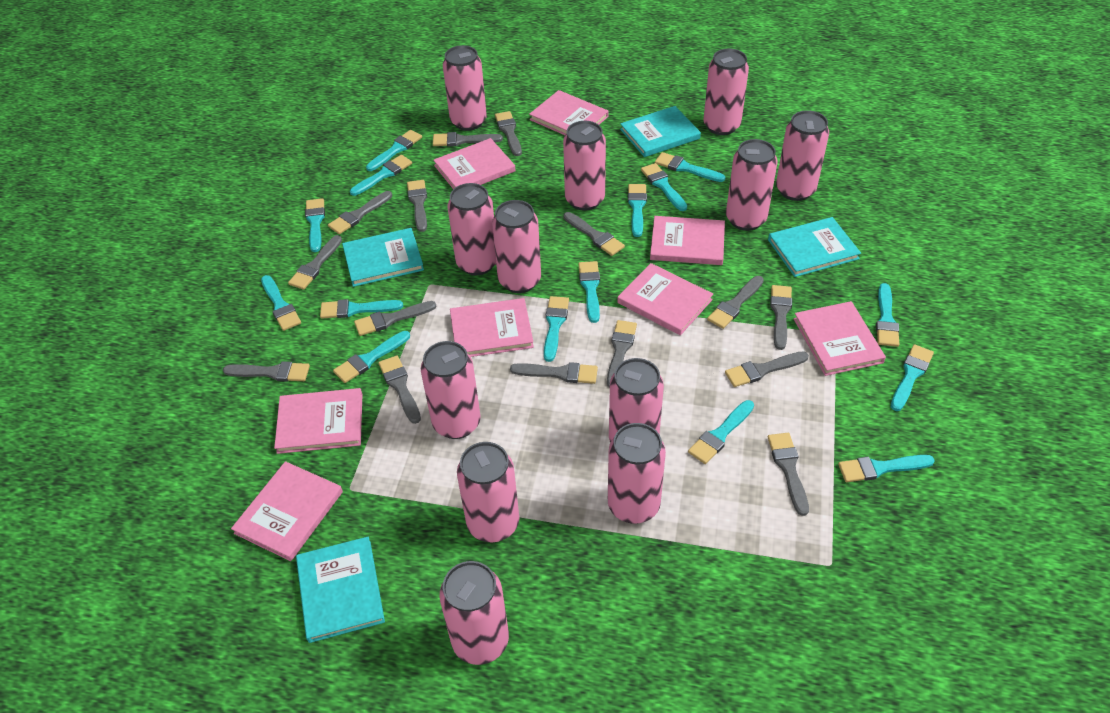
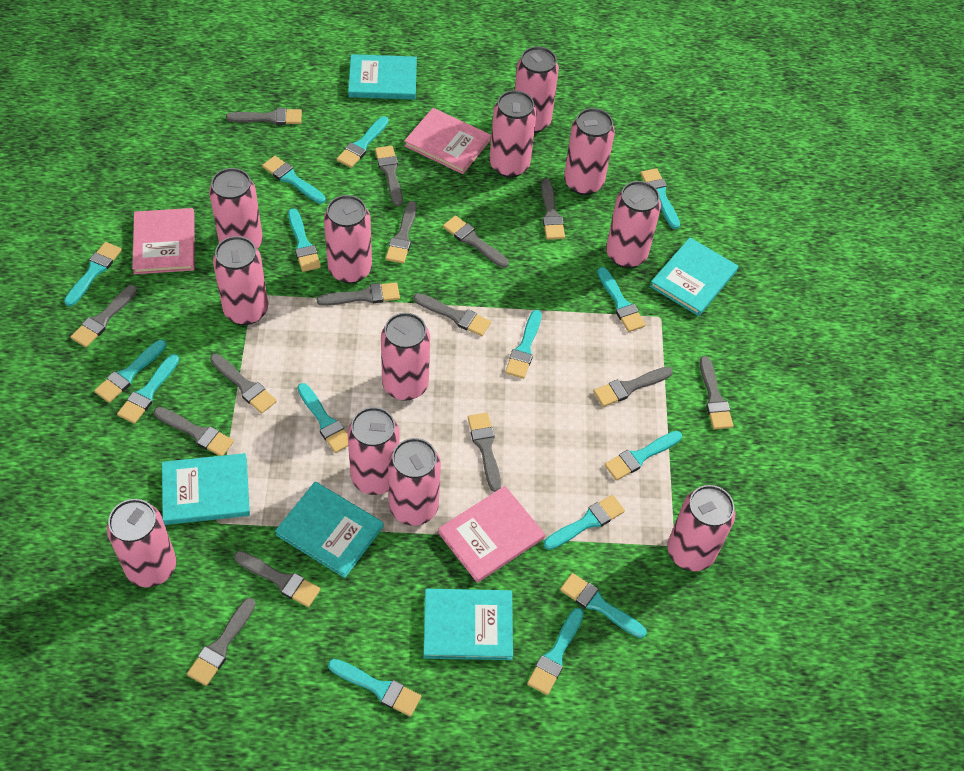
pink book: 8 -> 3
turquoise book: 4 -> 5

